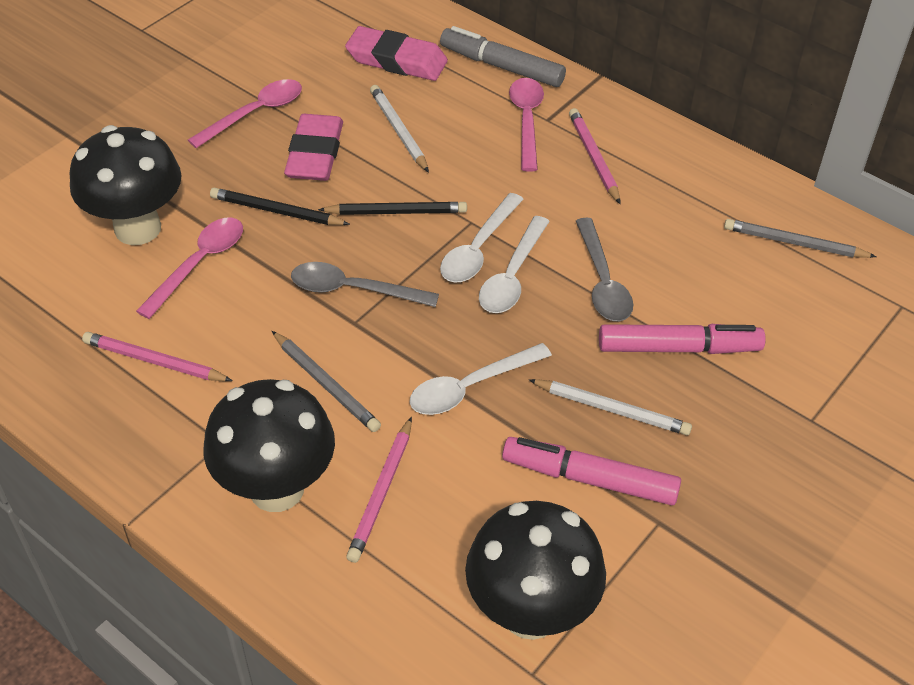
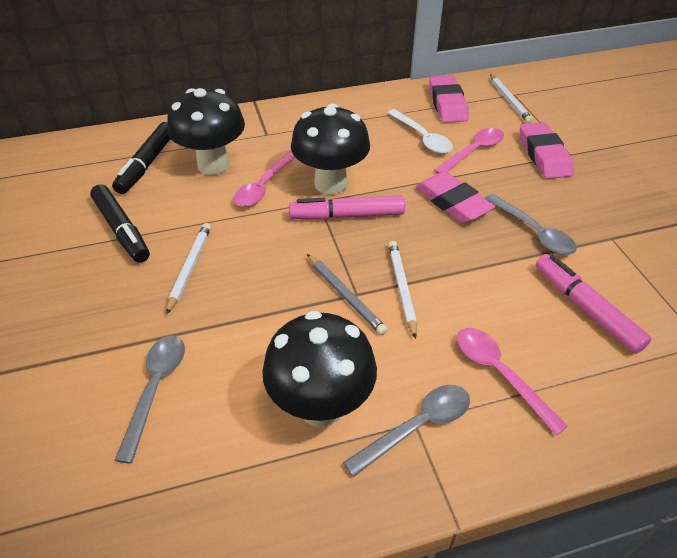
black marker: 0 -> 2
black pencil: 2 -> 0
grey marker: 1 -> 0
grey pencil: 2 -> 1
grey spoon: 2 -> 3
pink eraser: 2 -> 3
pink pencil: 3 -> 0
white pencil: 2 -> 3
white spoon: 3 -> 1

